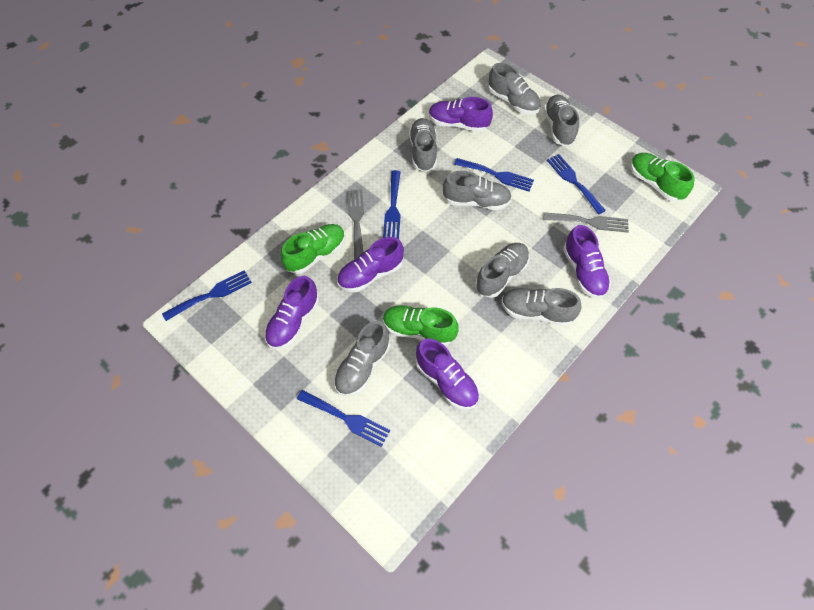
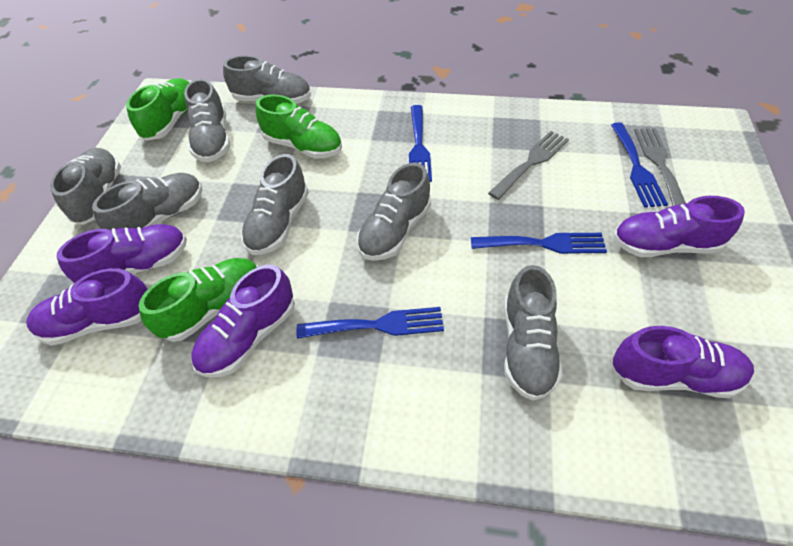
blue fork: 5 -> 4

